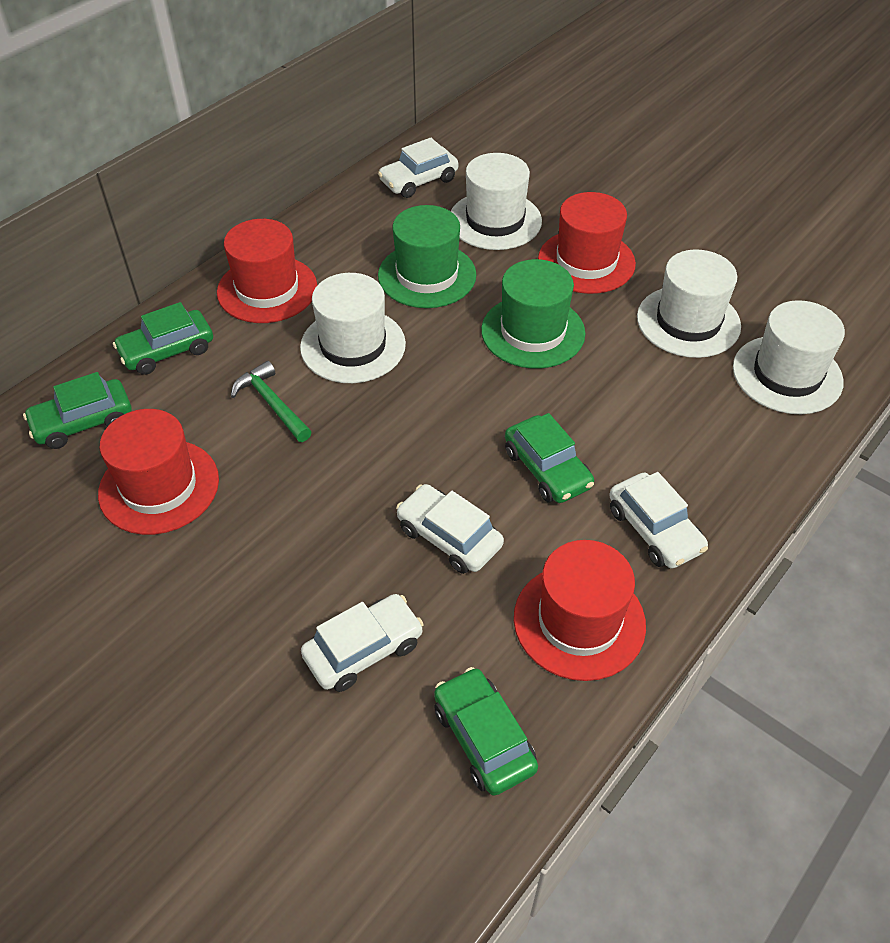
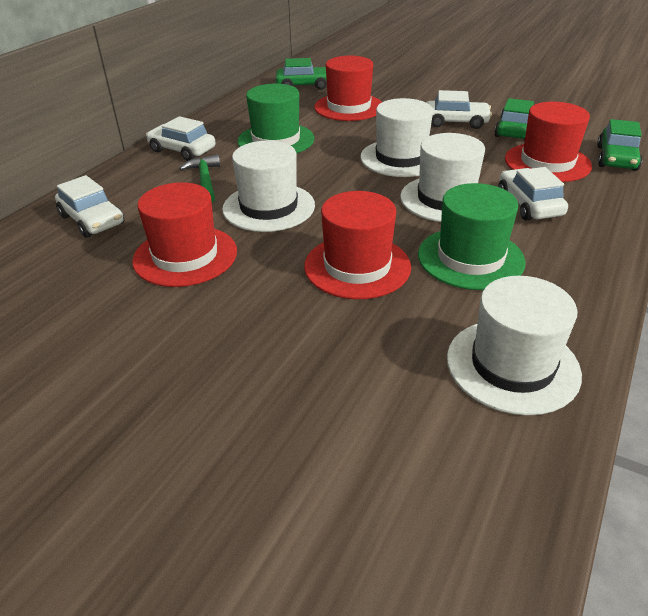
green car: 4 -> 3

